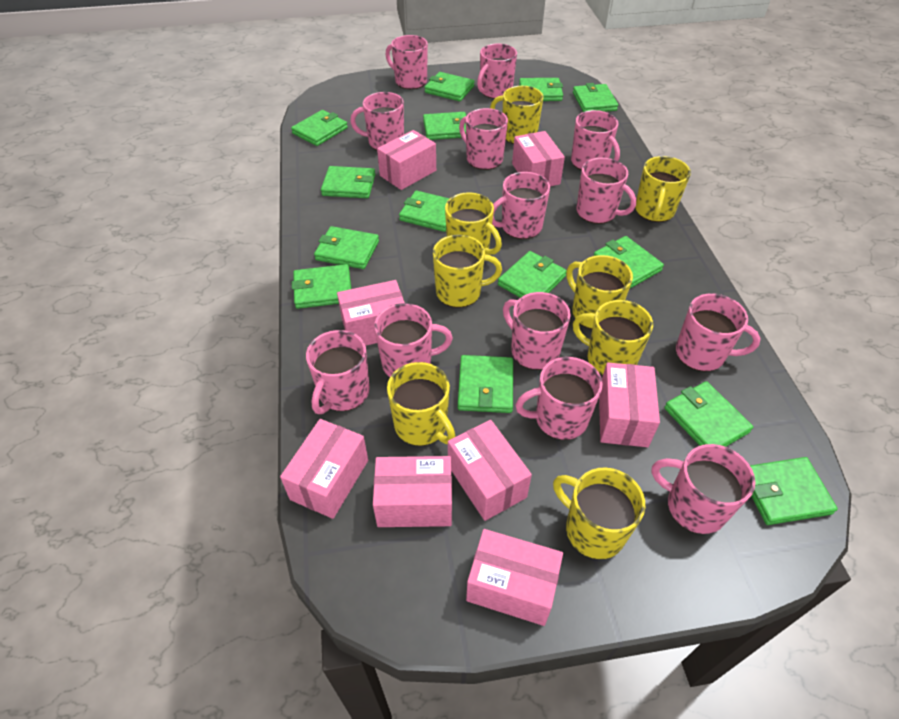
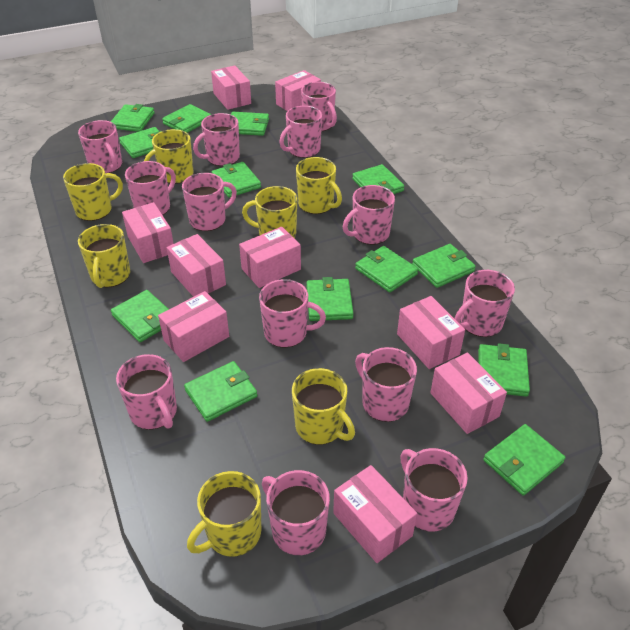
green wallet: 14 -> 13
pink box: 8 -> 9
yellow mug: 8 -> 7

